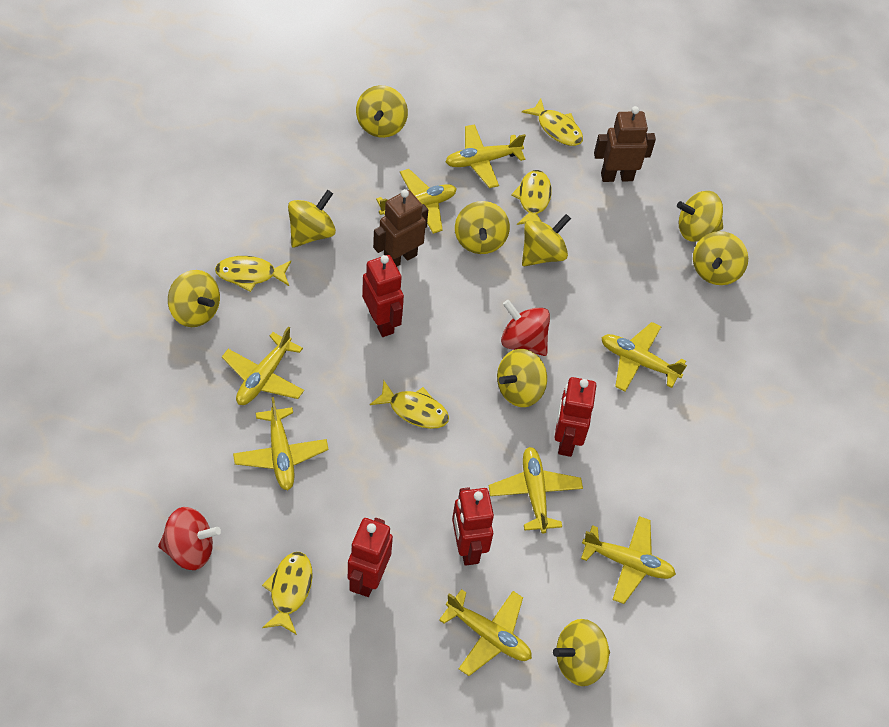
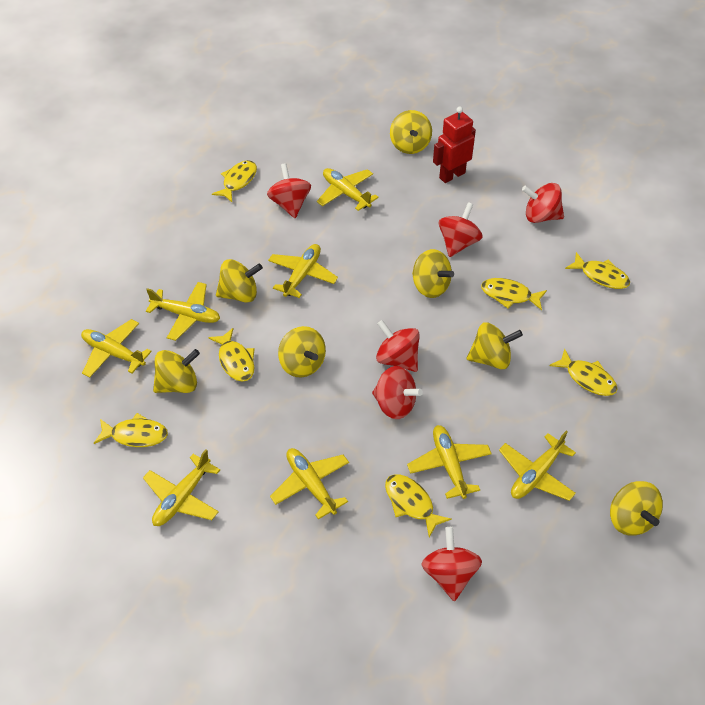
brown robot: 2 -> 0
red robot: 4 -> 1
red spinning top: 2 -> 6
yellow fish: 5 -> 7
yellow spinning top: 9 -> 7

